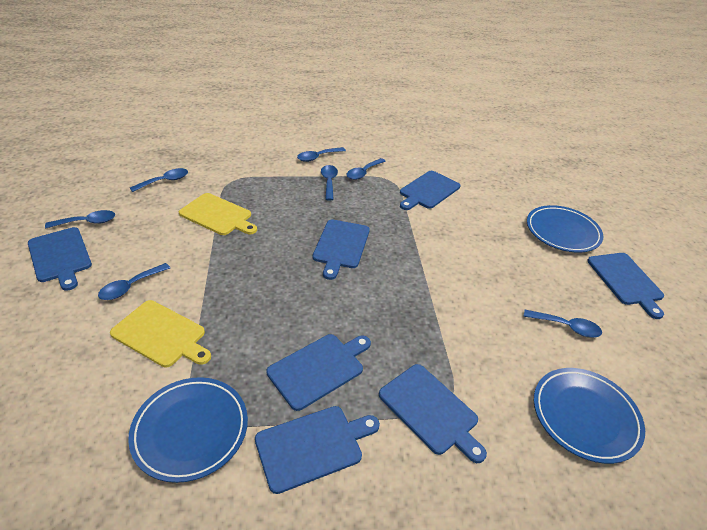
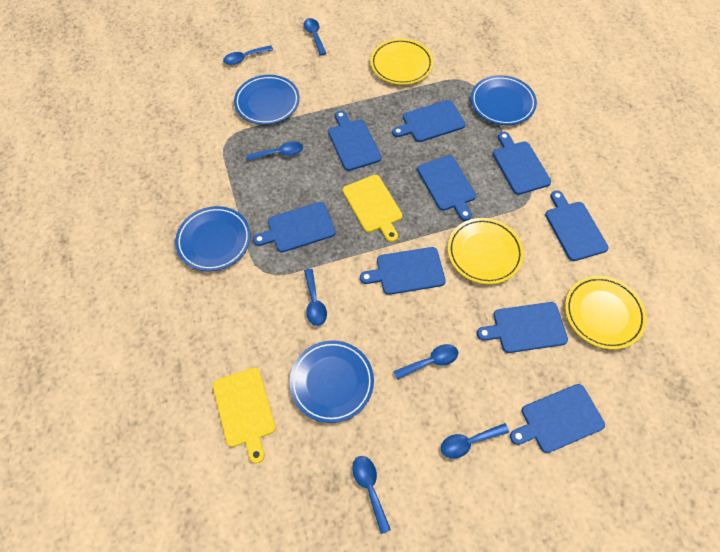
blue cutting board: 7 -> 9
blue plate: 3 -> 4
yellow plate: 0 -> 3

